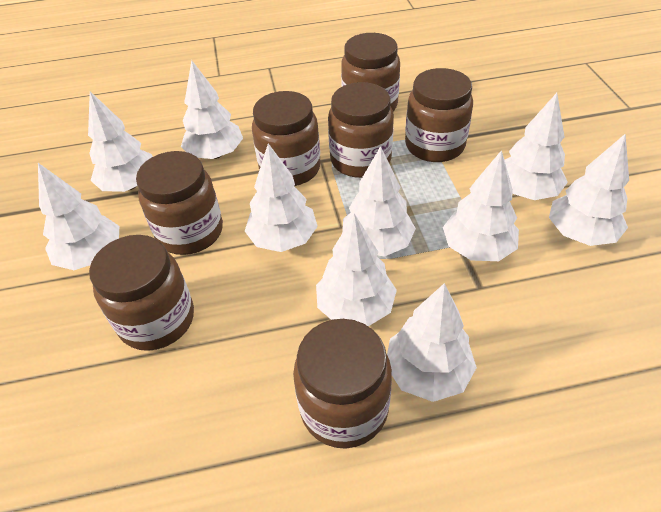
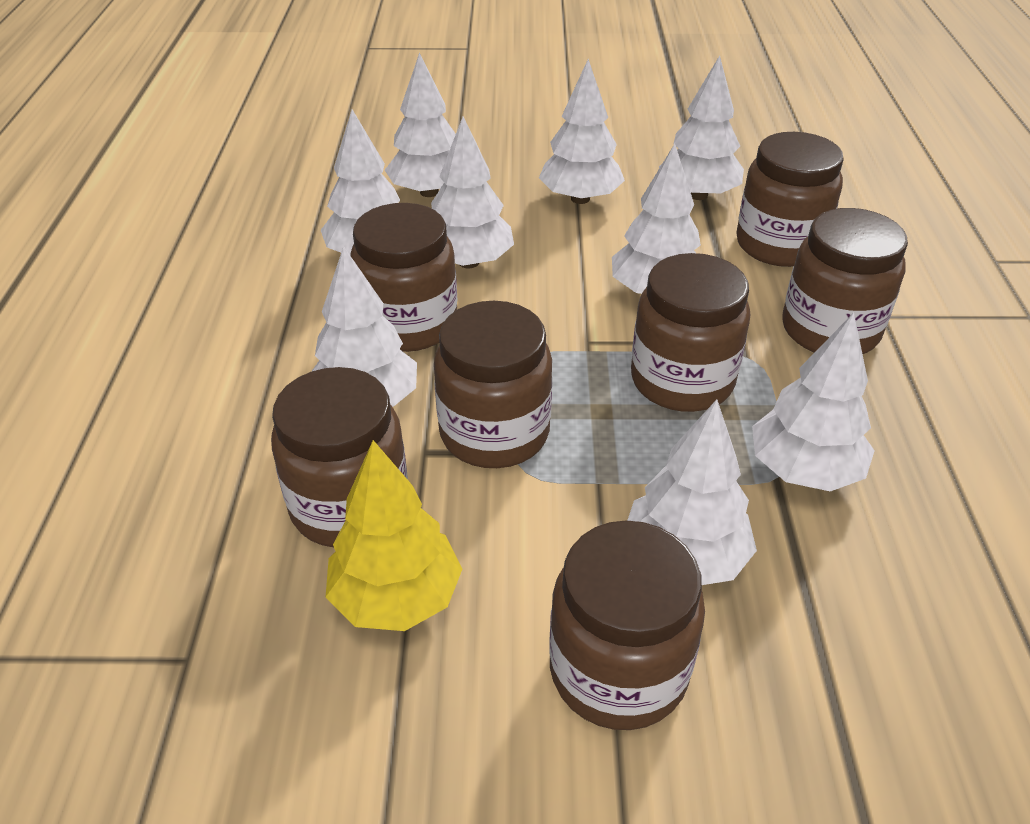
white tree: 10 -> 9
yellow tree: 0 -> 1

